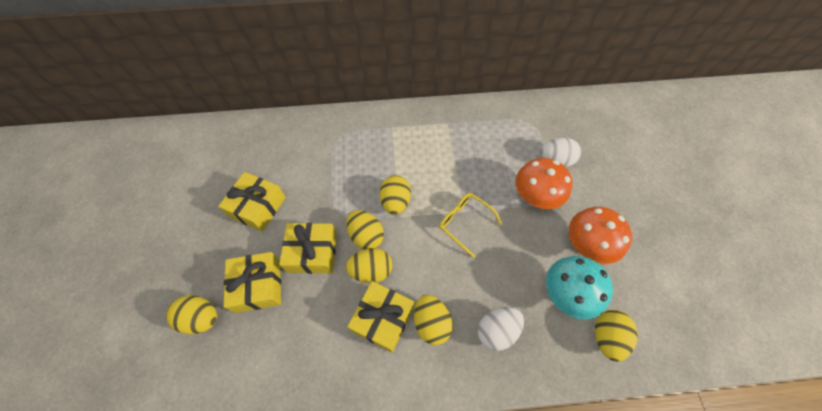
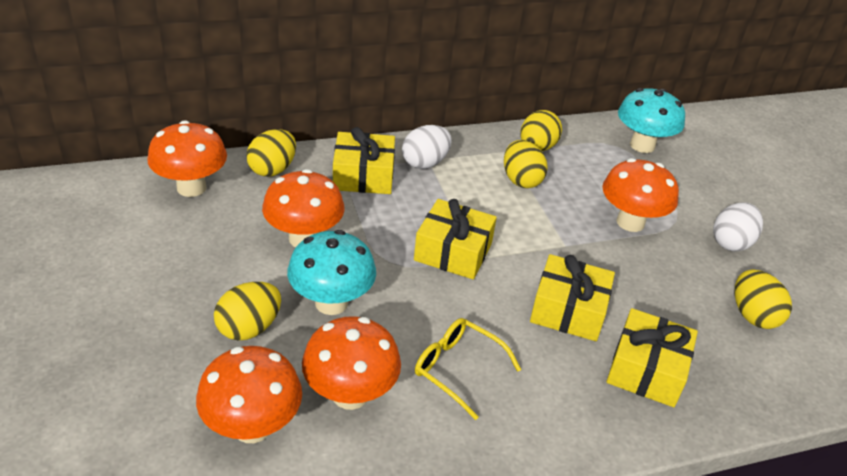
orange mushroom: 2 -> 5
turquoise mushroom: 1 -> 2
yellow egg: 6 -> 5

